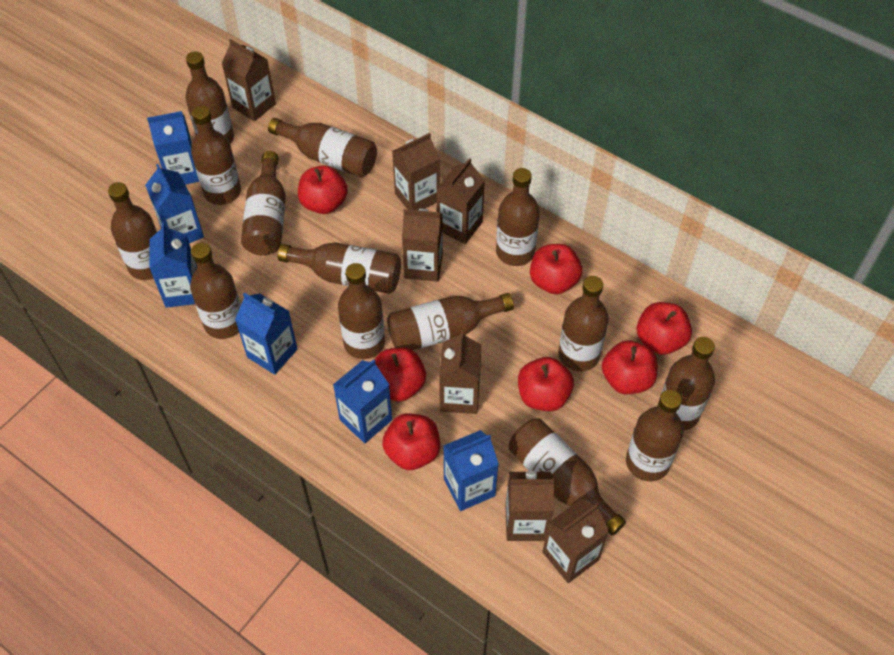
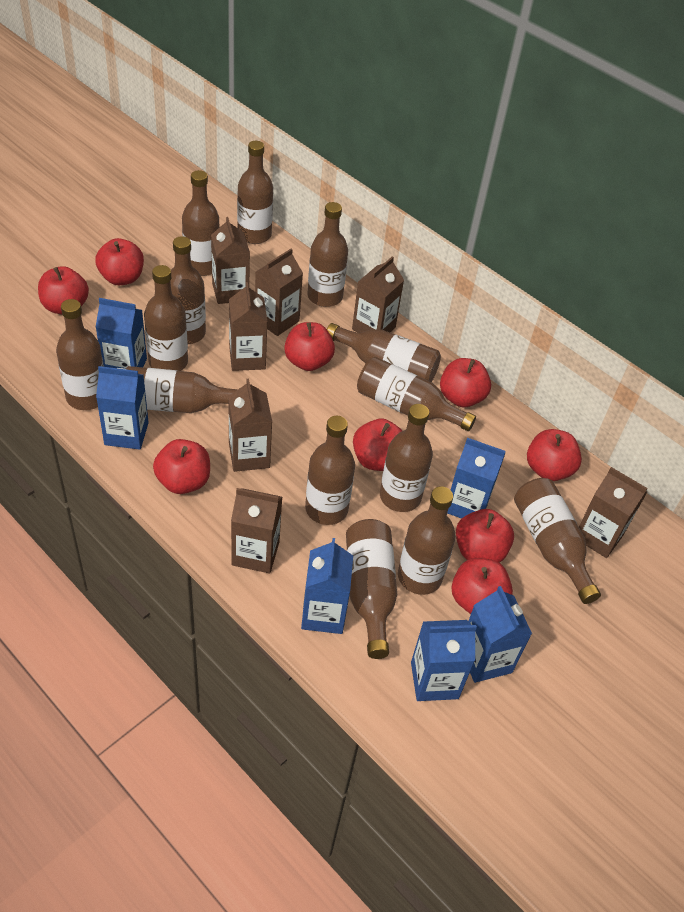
red apple: 7 -> 9

